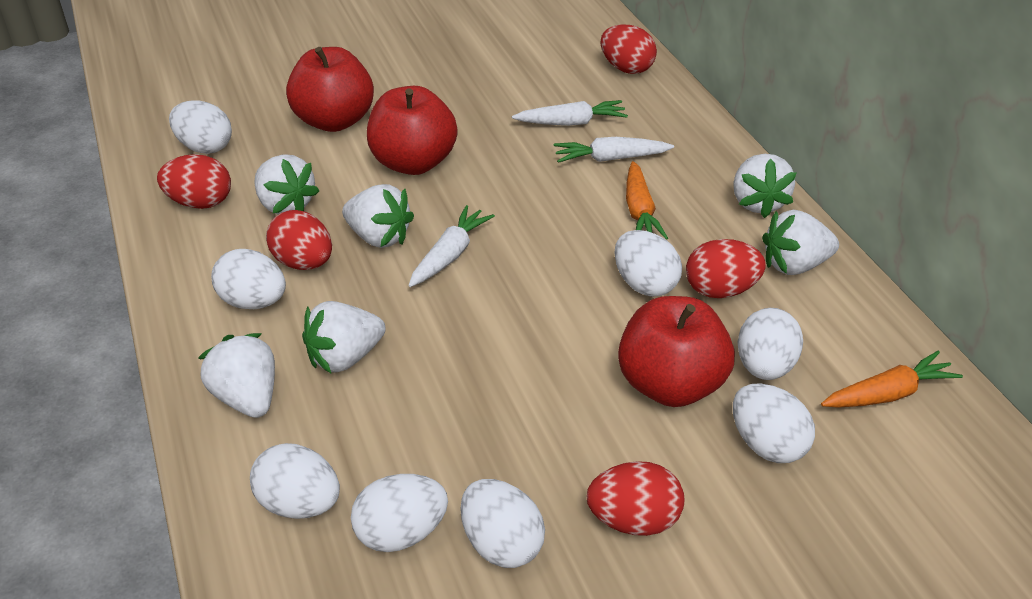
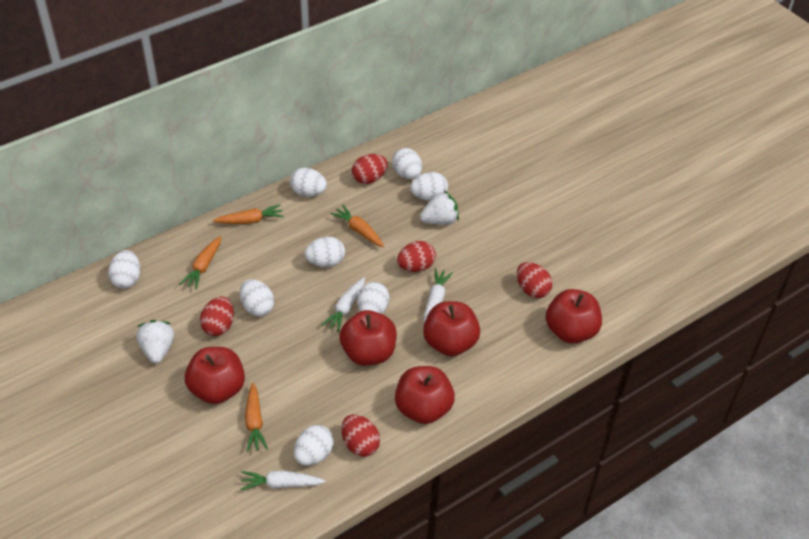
orange carrot: 2 -> 4
red apple: 3 -> 5
white strawberry: 6 -> 2

